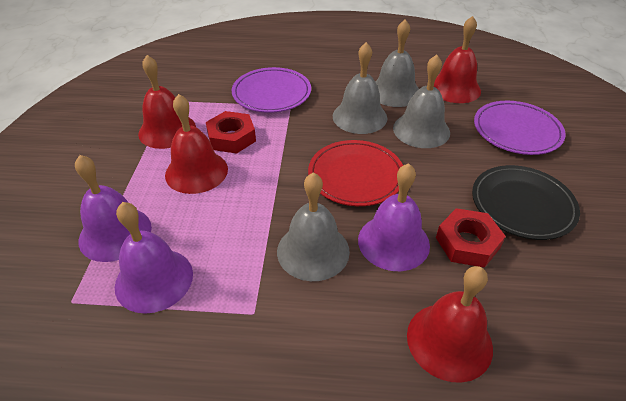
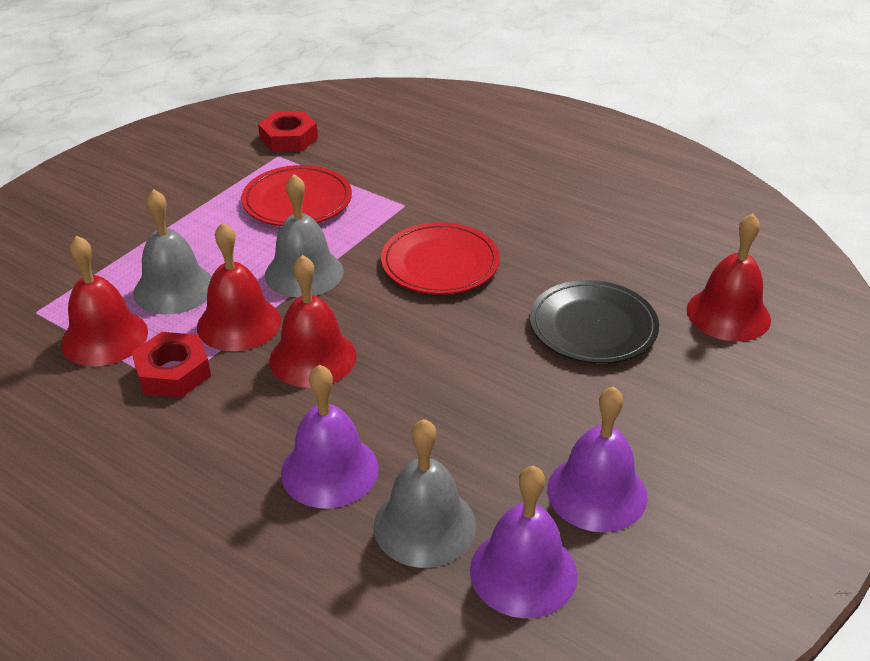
grey bell: 4 -> 3
purple plate: 2 -> 0
red plate: 1 -> 2

